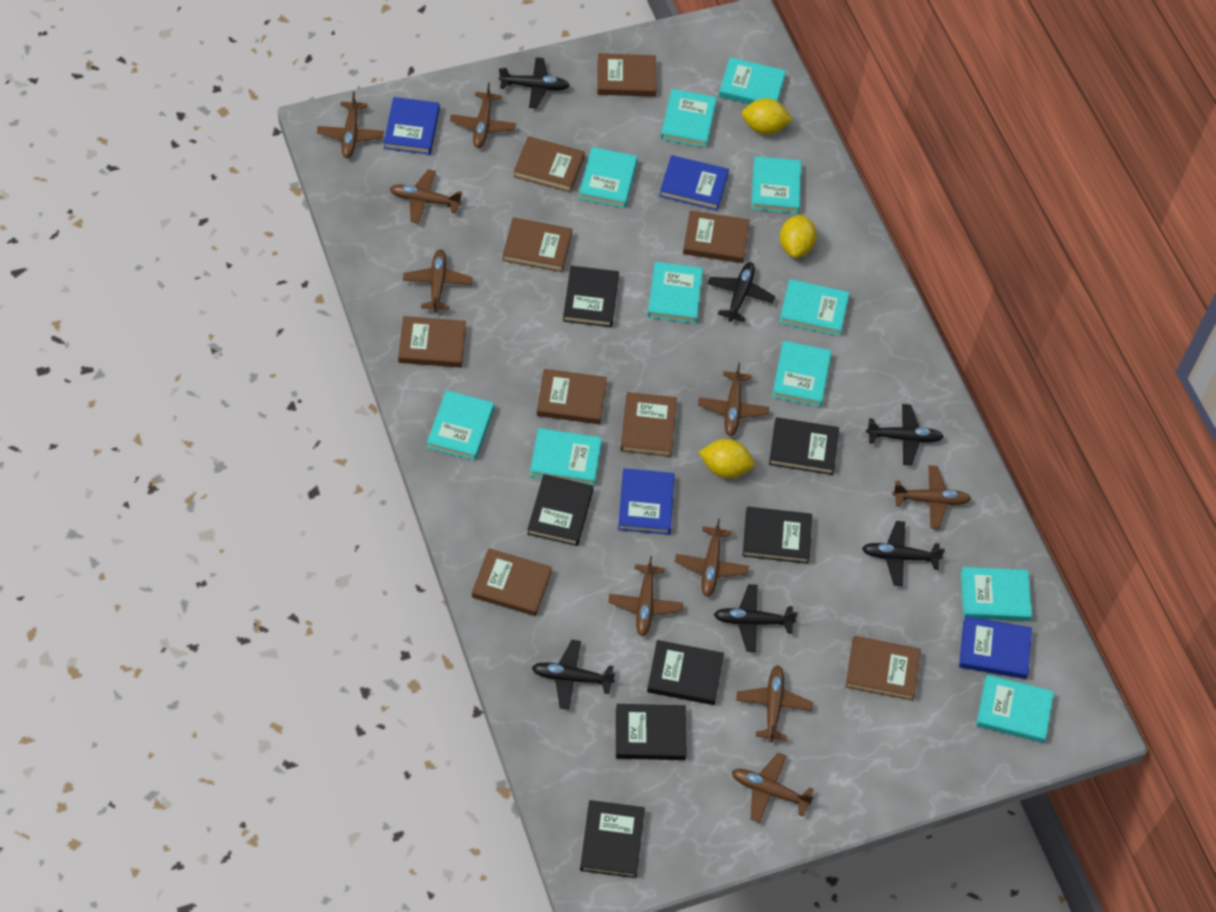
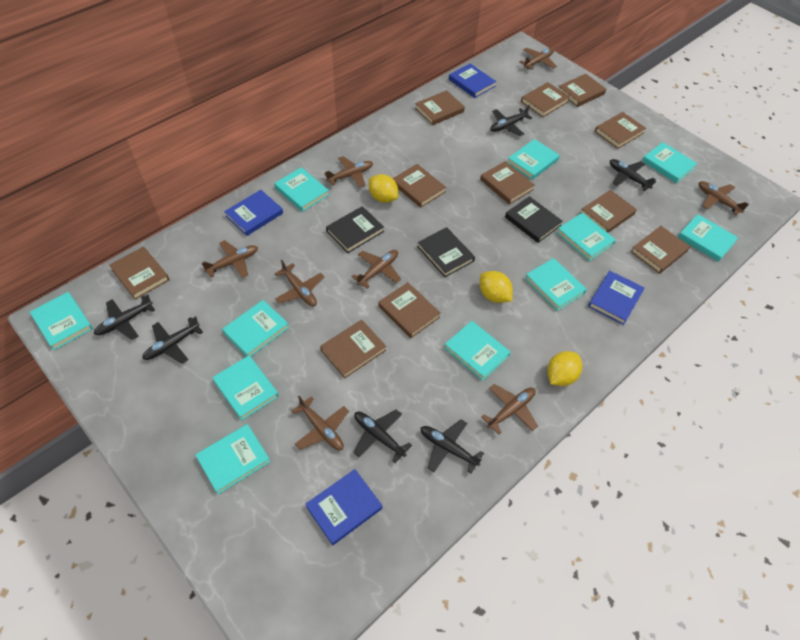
black book: 7 -> 3
brown book: 9 -> 11
brown plane: 10 -> 8

